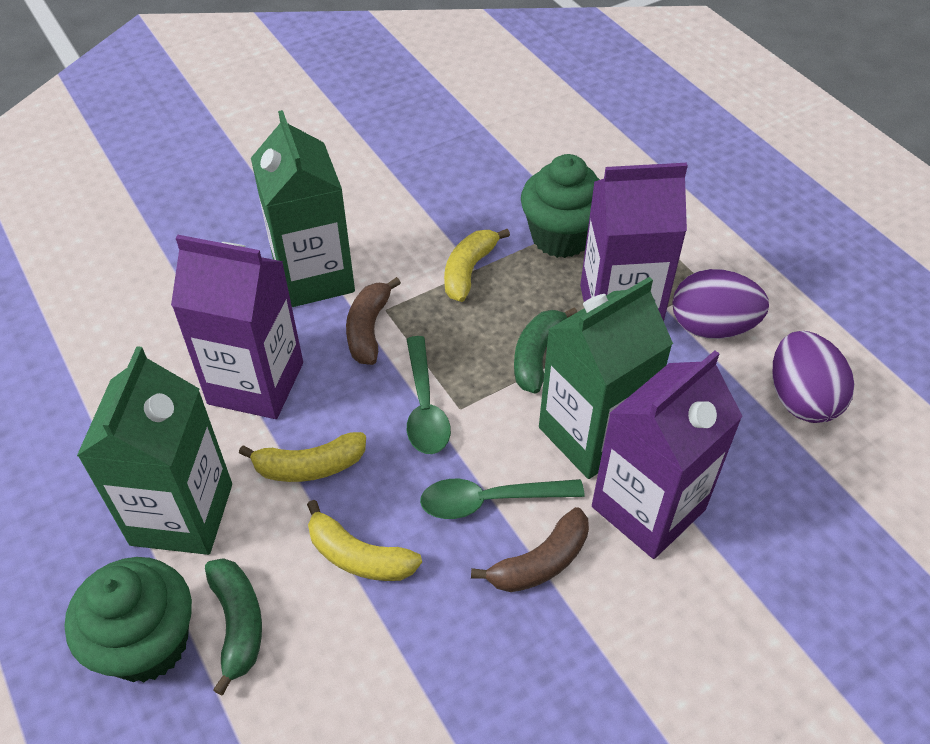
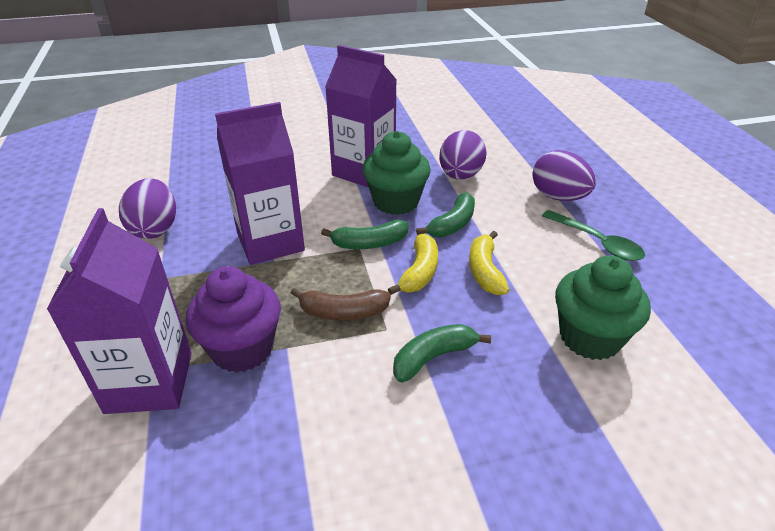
brown banana: 2 -> 1
green banana: 2 -> 3
green carton: 3 -> 0
green spoon: 2 -> 1
purple cupcake: 0 -> 1
purple egg: 2 -> 3
yellow banana: 3 -> 2

